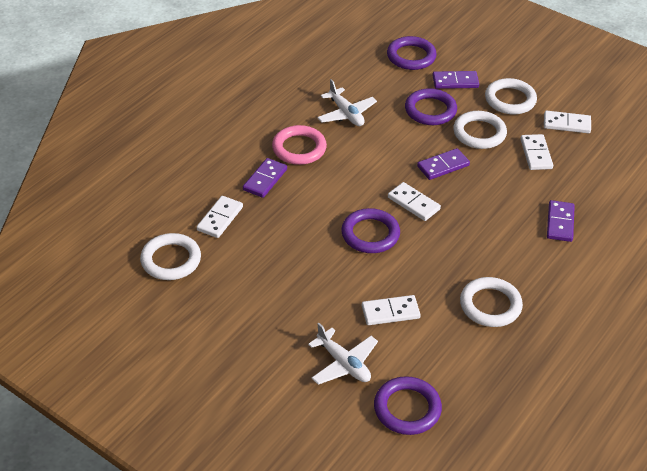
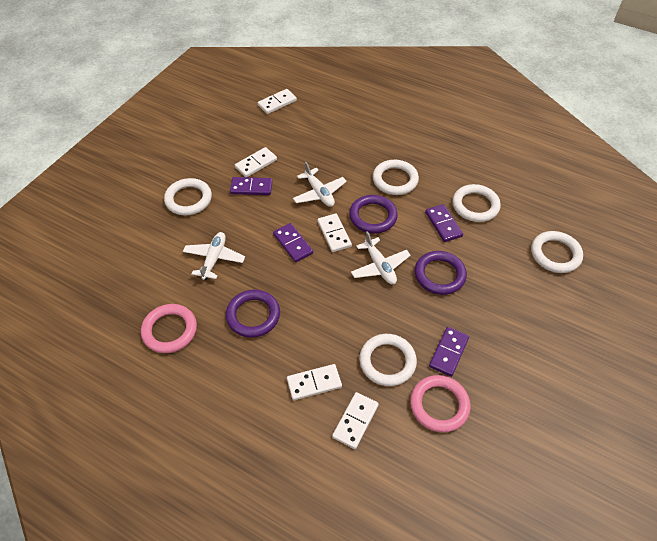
pink ring: 1 -> 2
purple ring: 4 -> 3
white plane: 2 -> 3
white ring: 4 -> 5

